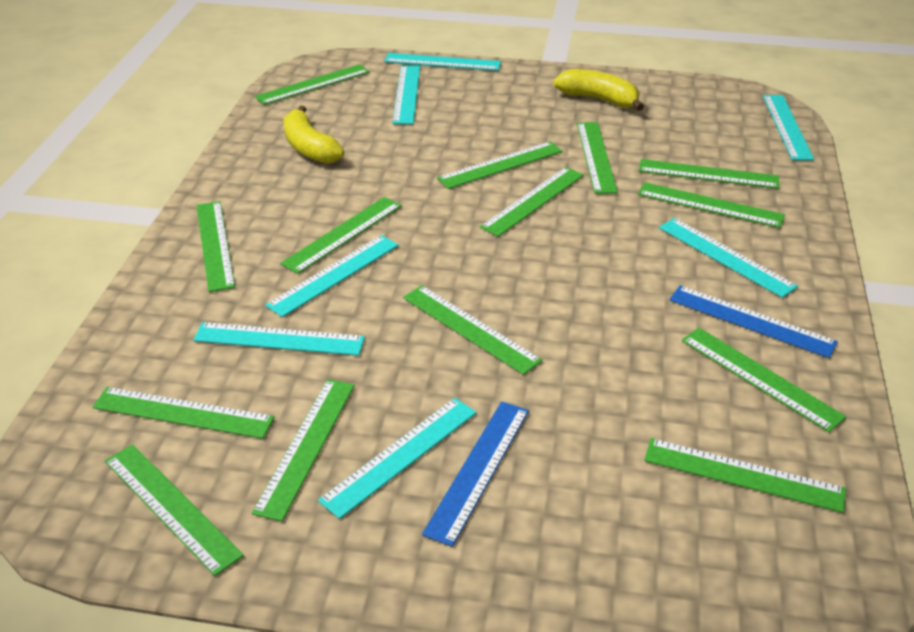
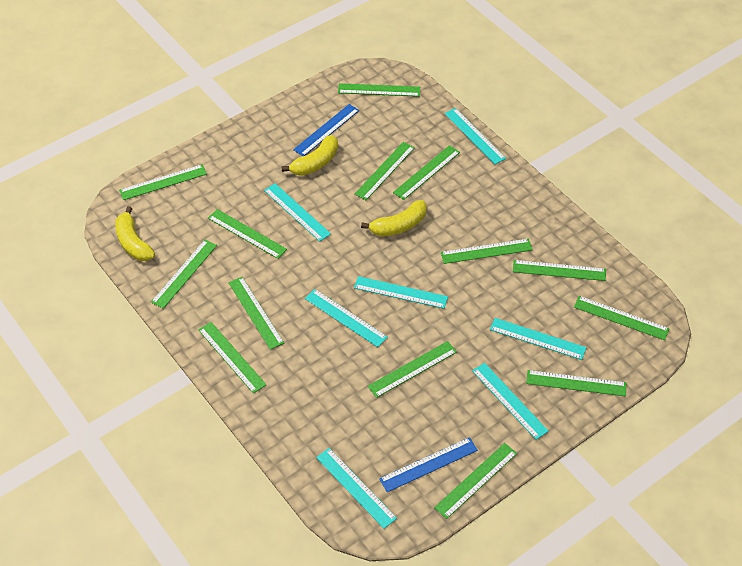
yellow banana: 2 -> 3

